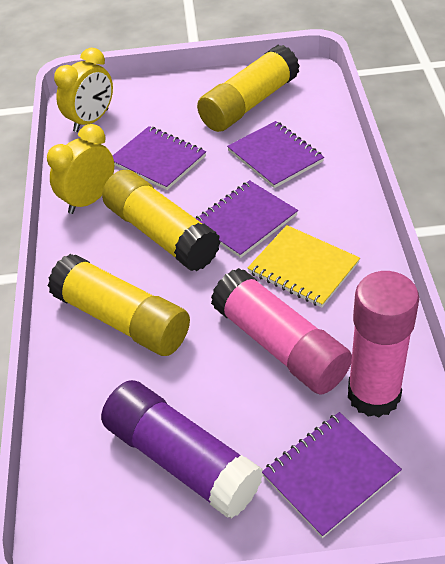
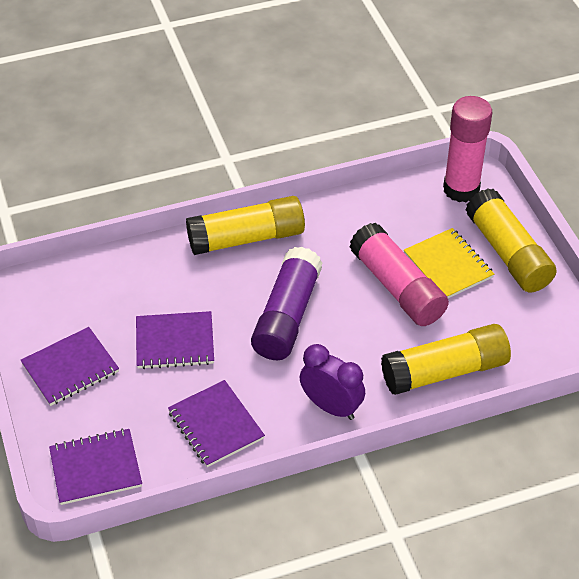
purple clock: 0 -> 1
yellow clock: 2 -> 0

